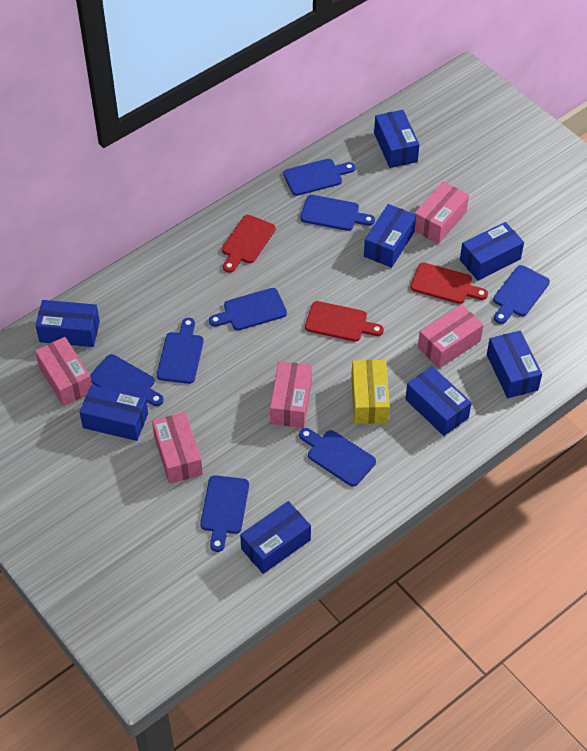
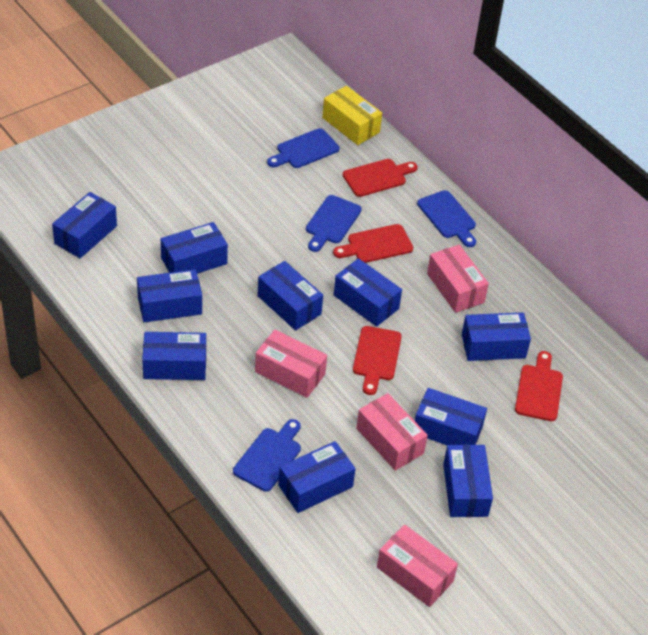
blue box: 8 -> 10
blue cutting board: 8 -> 4
pink box: 5 -> 4
red cutting board: 3 -> 4

